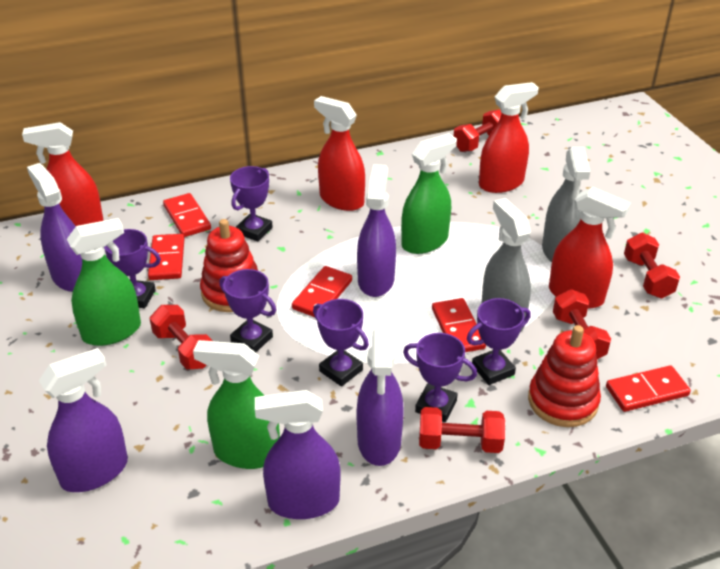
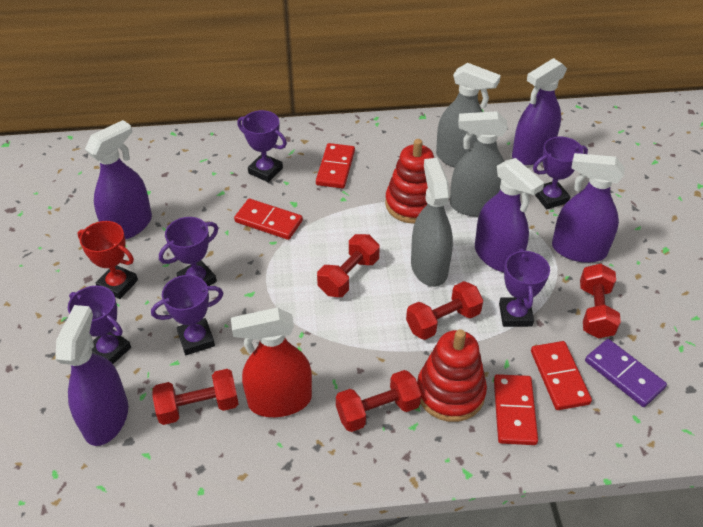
green spray bottle: 3 -> 0
grey spray bottle: 2 -> 3
purple domino: 0 -> 1
red domino: 5 -> 4
red spray bottle: 4 -> 1
red trophy: 0 -> 1

